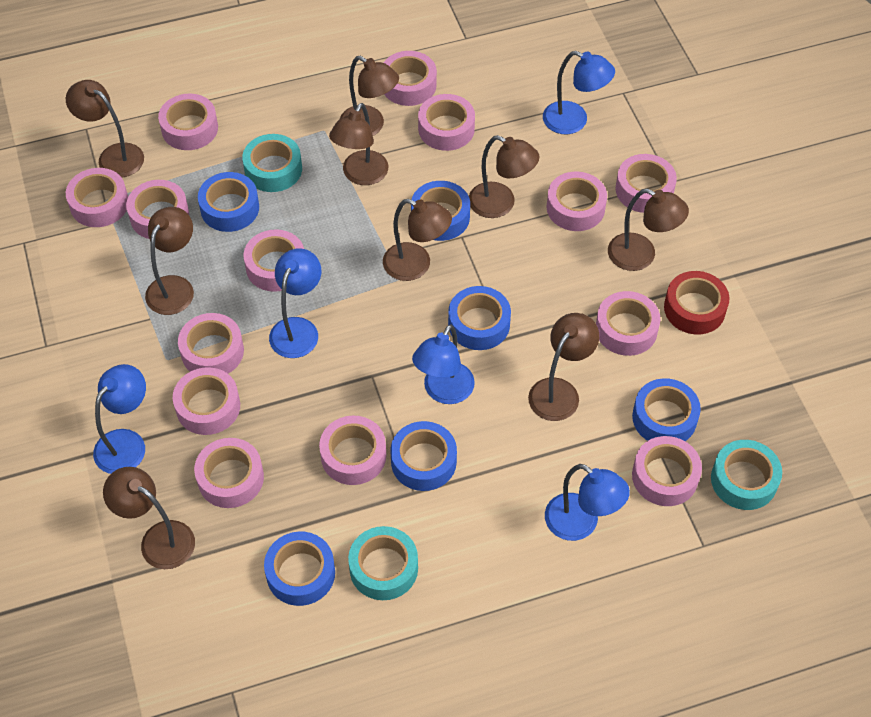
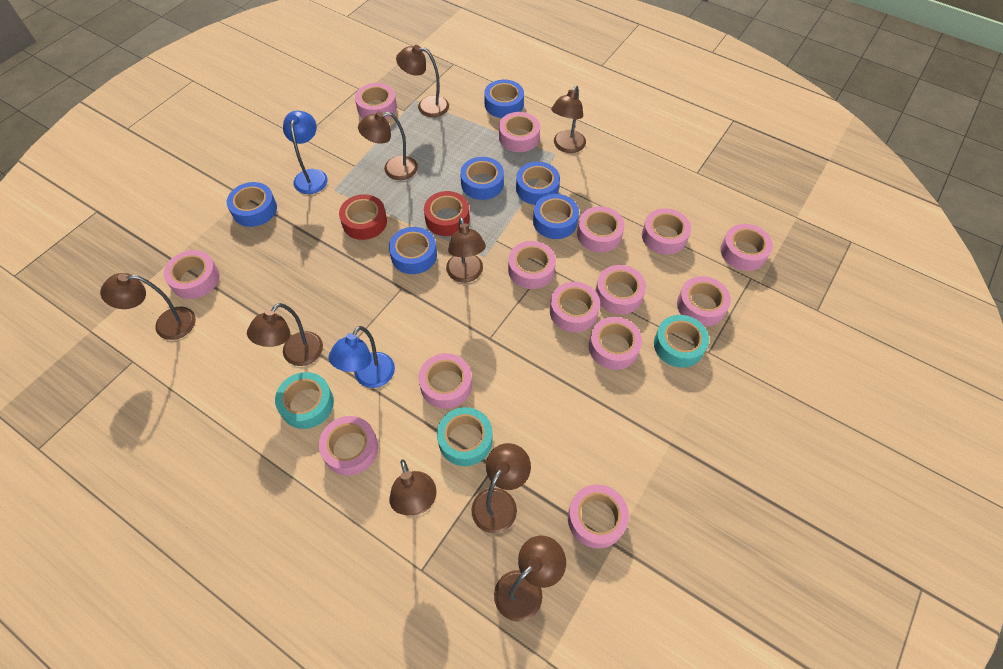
blue lamp: 5 -> 2
red tape: 1 -> 2

